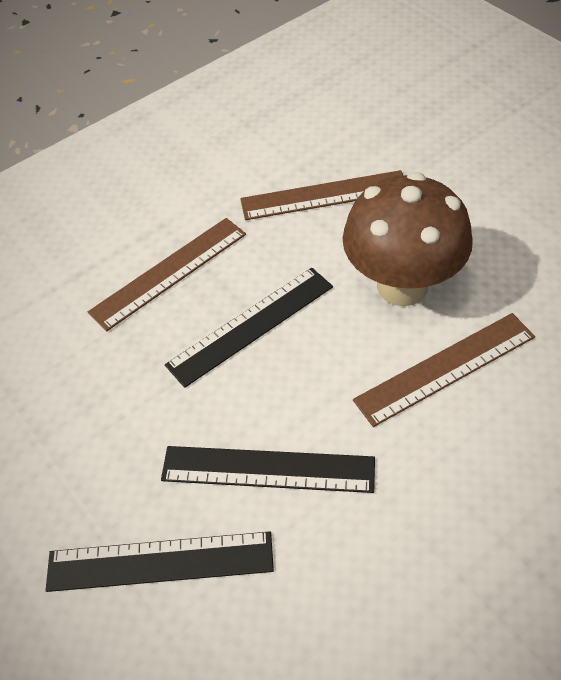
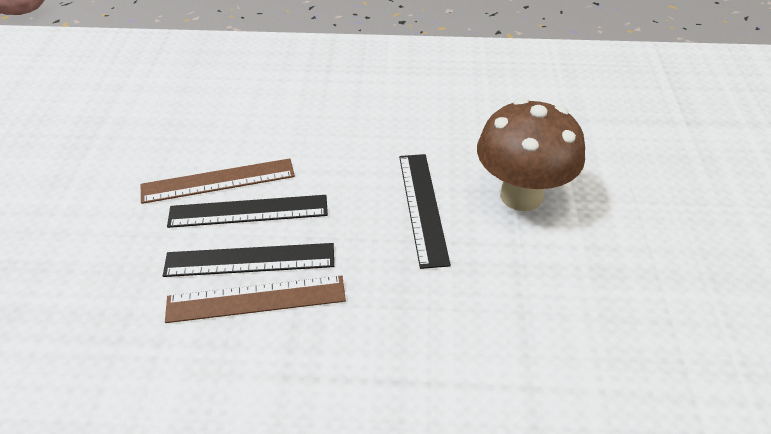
brown ruler: 3 -> 2

